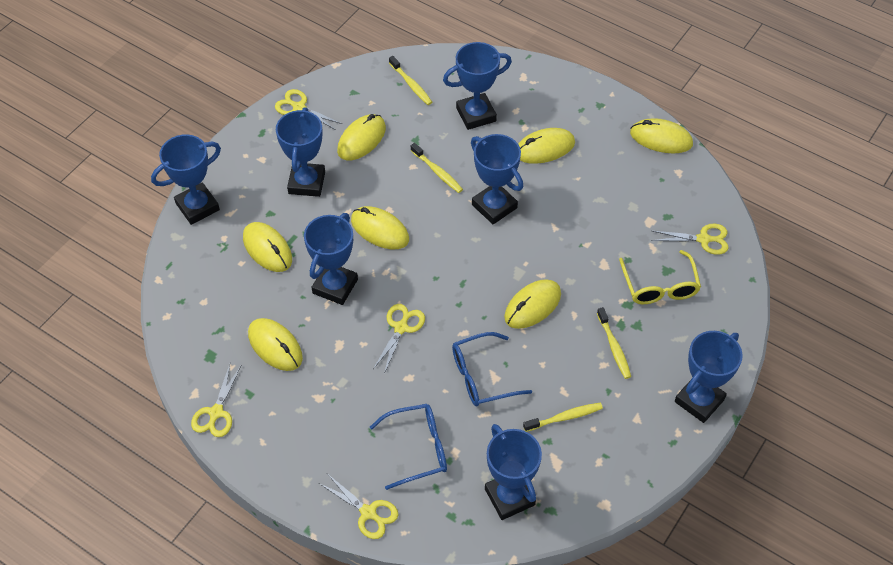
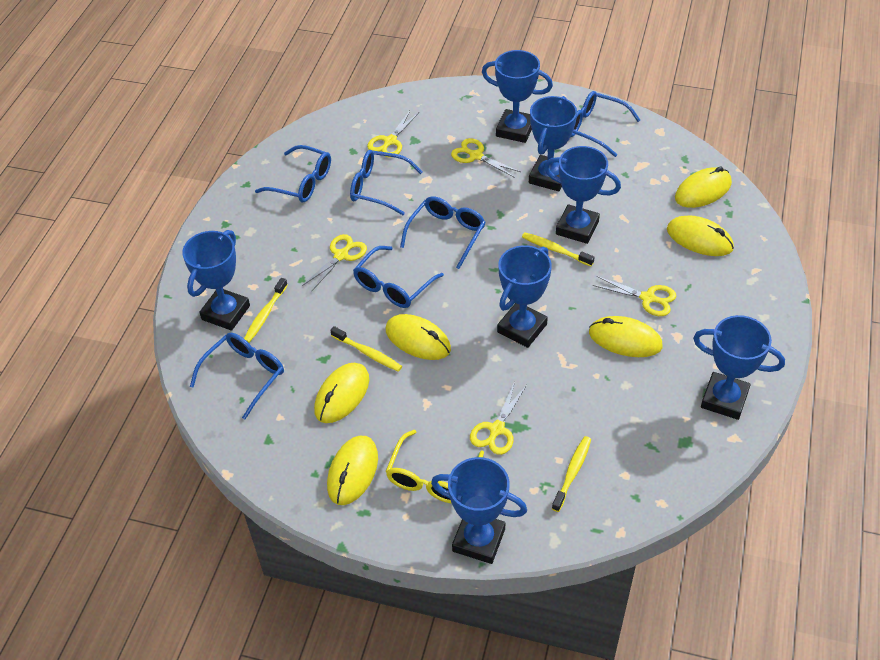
blue glasses: 2 -> 6
yellow mouse: 7 -> 6

